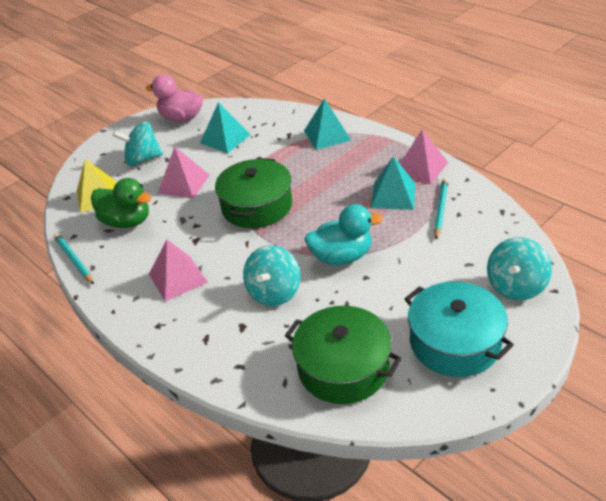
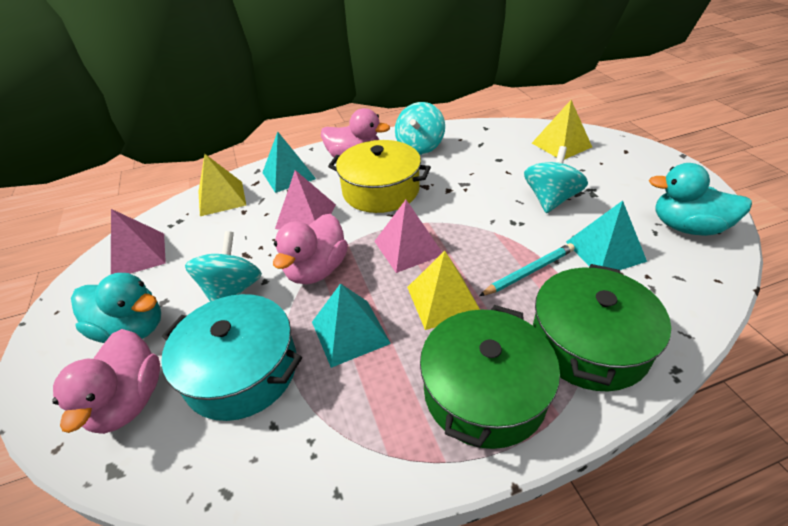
green duck: 1 -> 0
pink duck: 1 -> 3
turquoise duck: 1 -> 2
turquoise pencil: 2 -> 1
yellow pot: 0 -> 1
yellow pyramid: 1 -> 3

